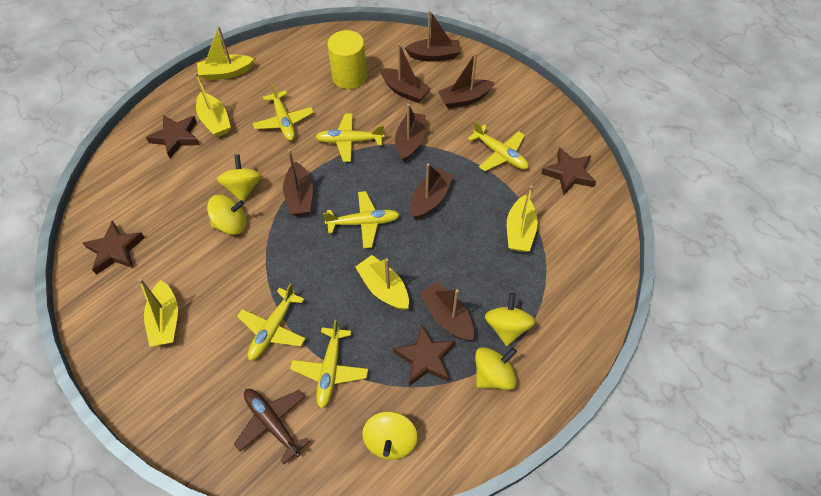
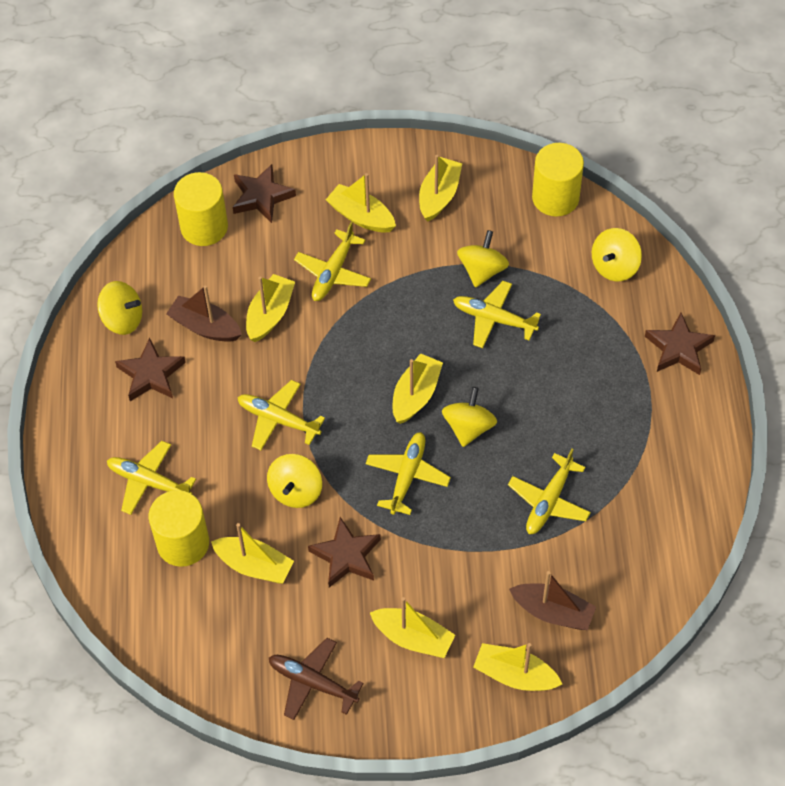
brown boat: 7 -> 2
yellow boat: 5 -> 7
yellow cylinder: 1 -> 3

